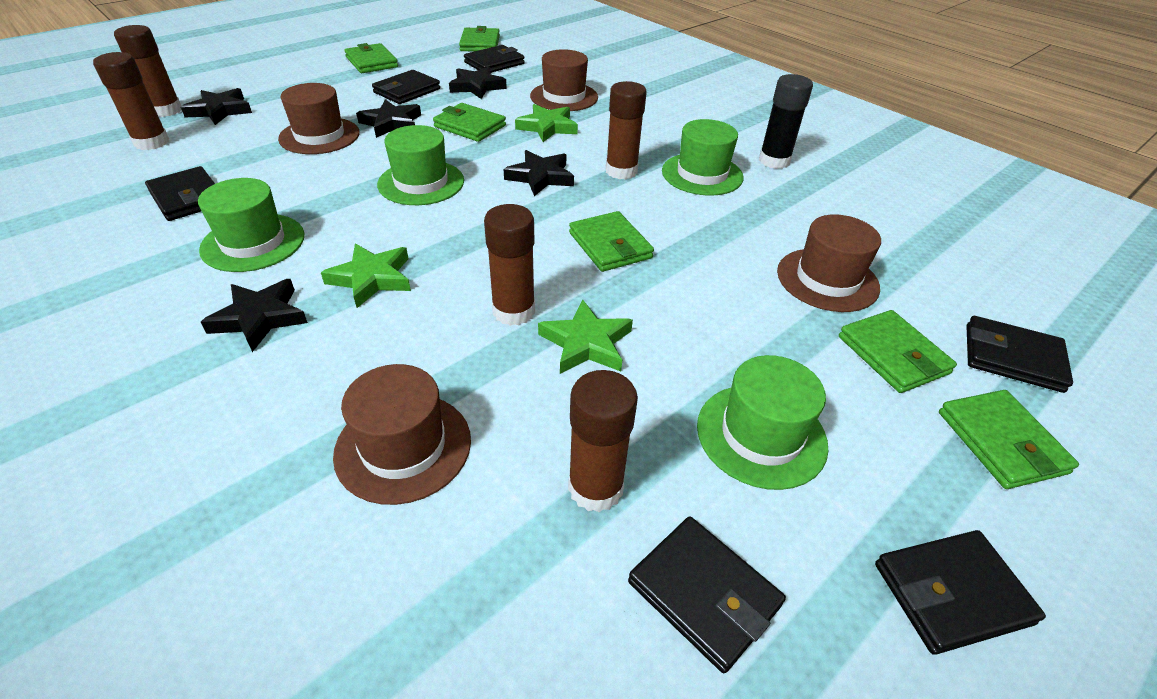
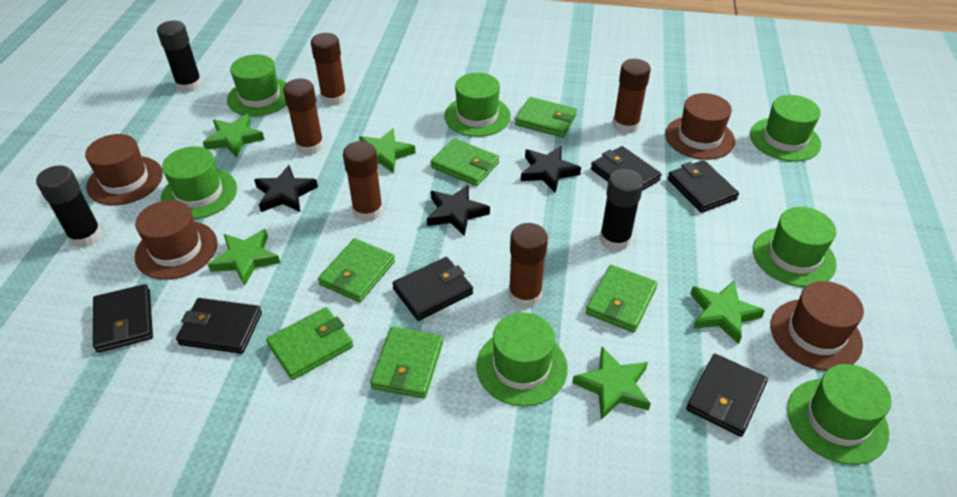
black glue stick: 1 -> 3
black star: 5 -> 3
green hat: 4 -> 7
green star: 3 -> 5

